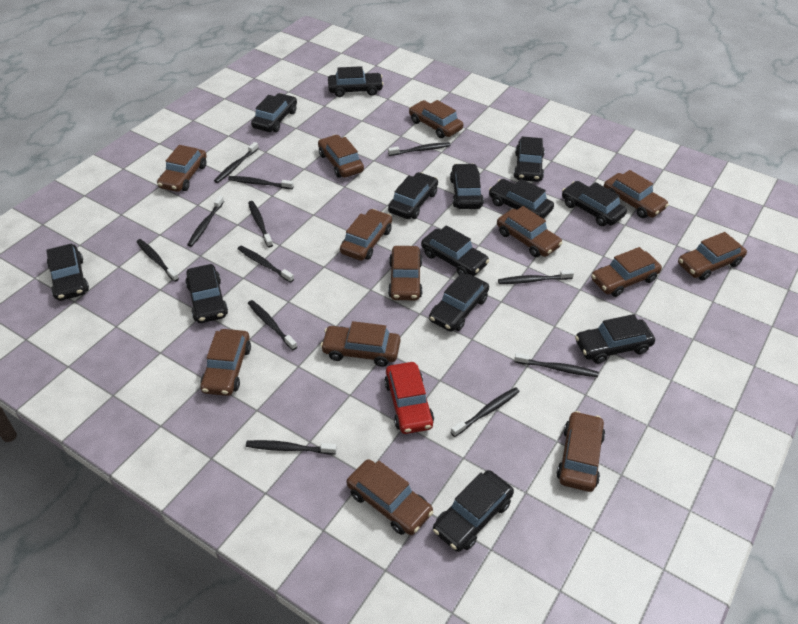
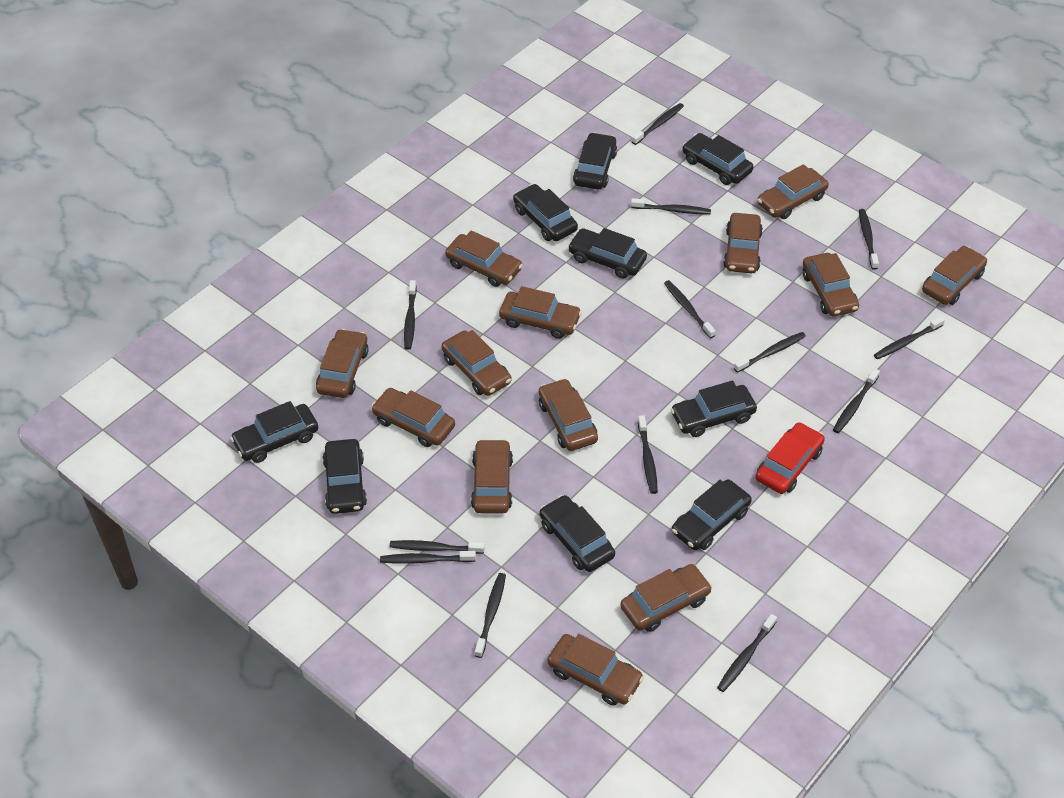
black car: 13 -> 9
black toothbrush: 12 -> 13

